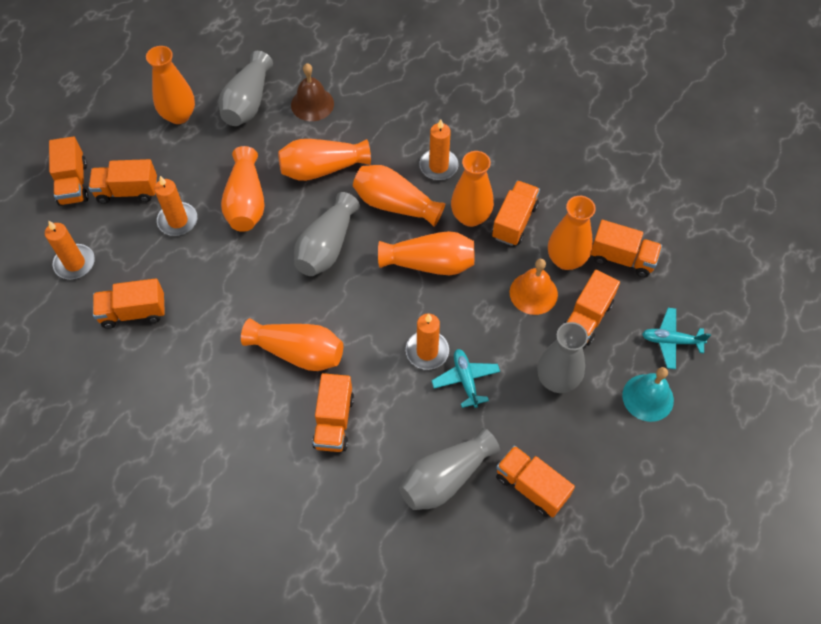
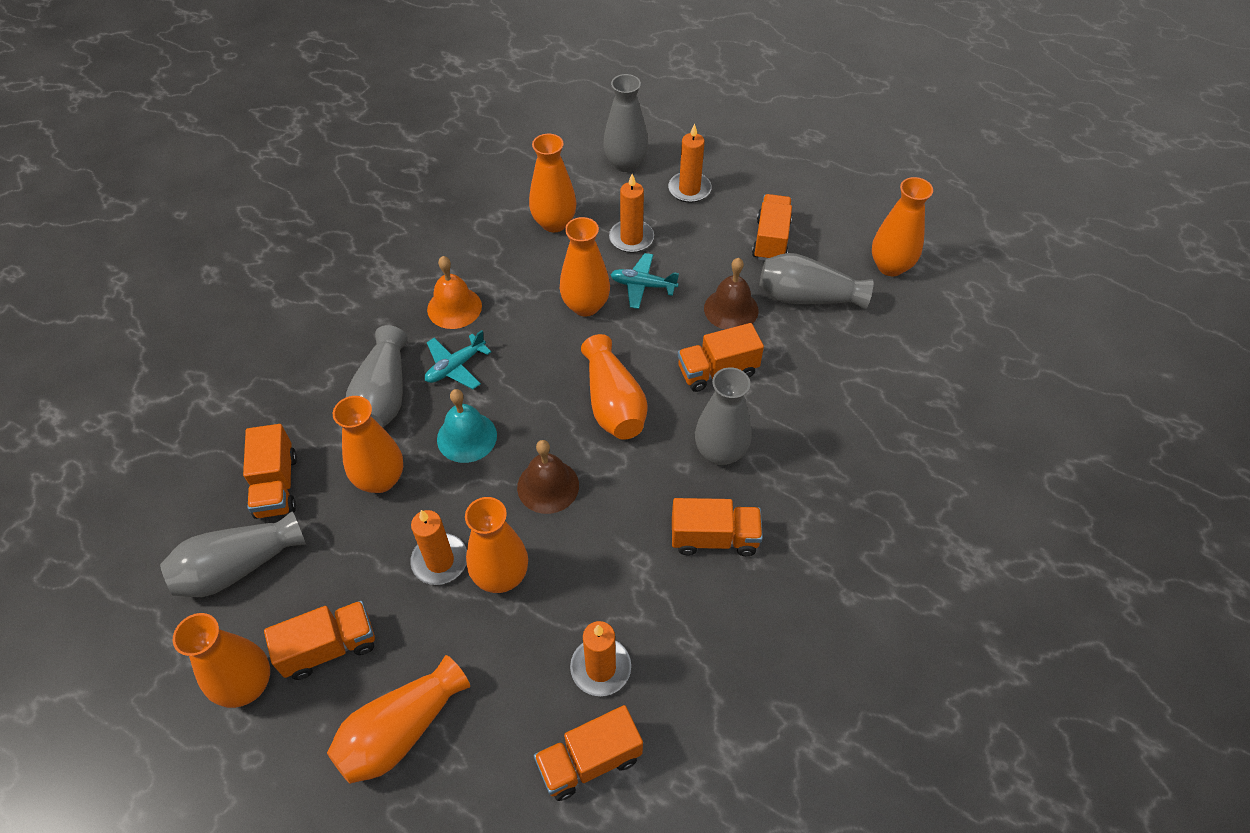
brown bell: 1 -> 2
grey vase: 4 -> 5
orange truck: 8 -> 6

